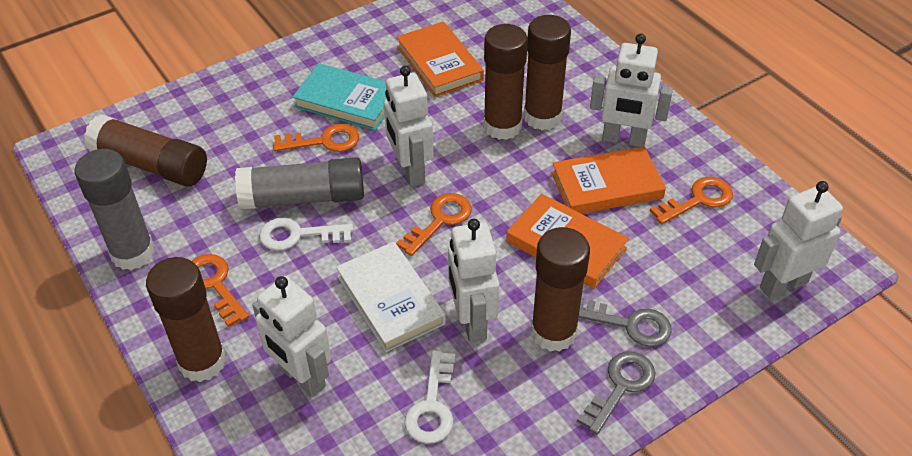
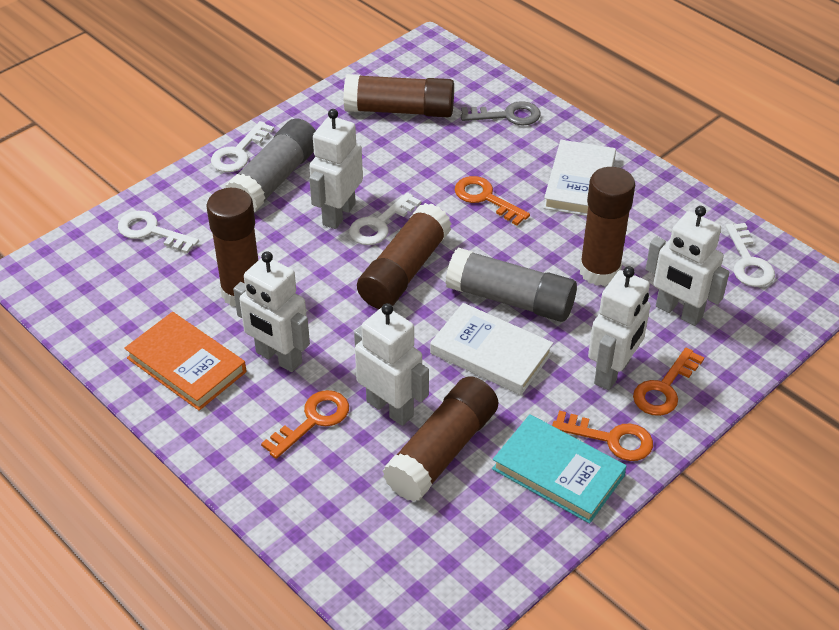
grey key: 2 -> 1
orange book: 3 -> 1
white book: 1 -> 2
white key: 2 -> 4

